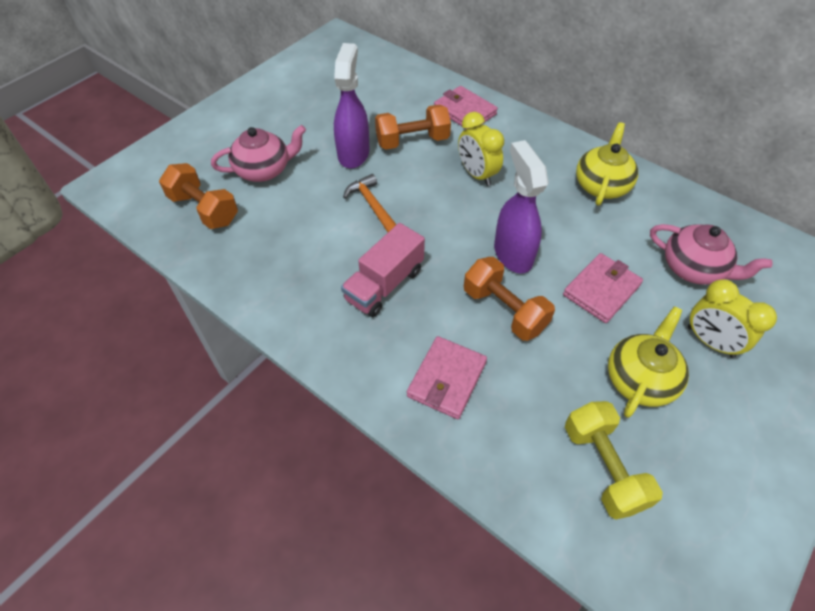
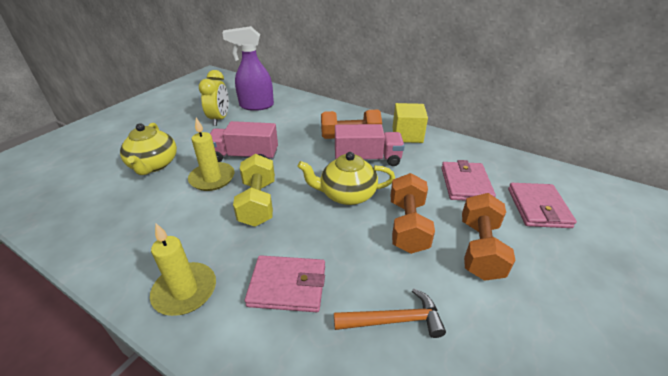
pink teapot: 2 -> 0
pink truck: 1 -> 2
purple spray bottle: 2 -> 1
yellow candle: 0 -> 2
yellow clock: 2 -> 1
yellow cube: 0 -> 1

